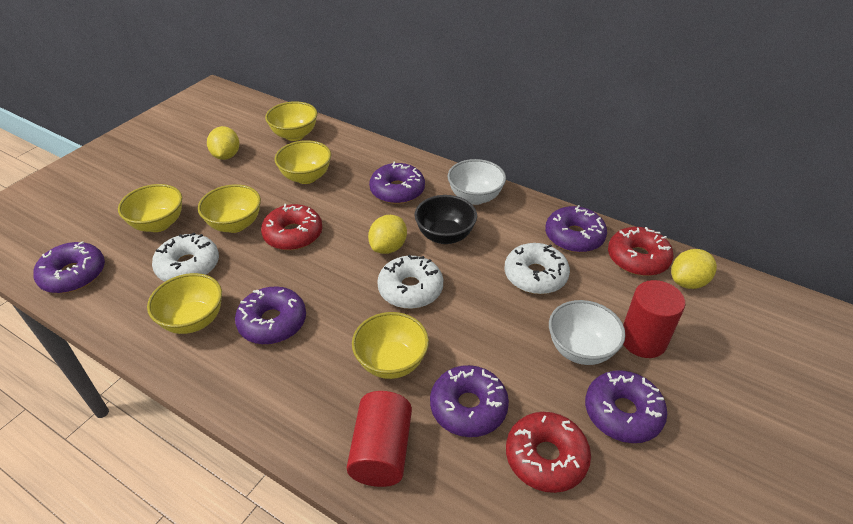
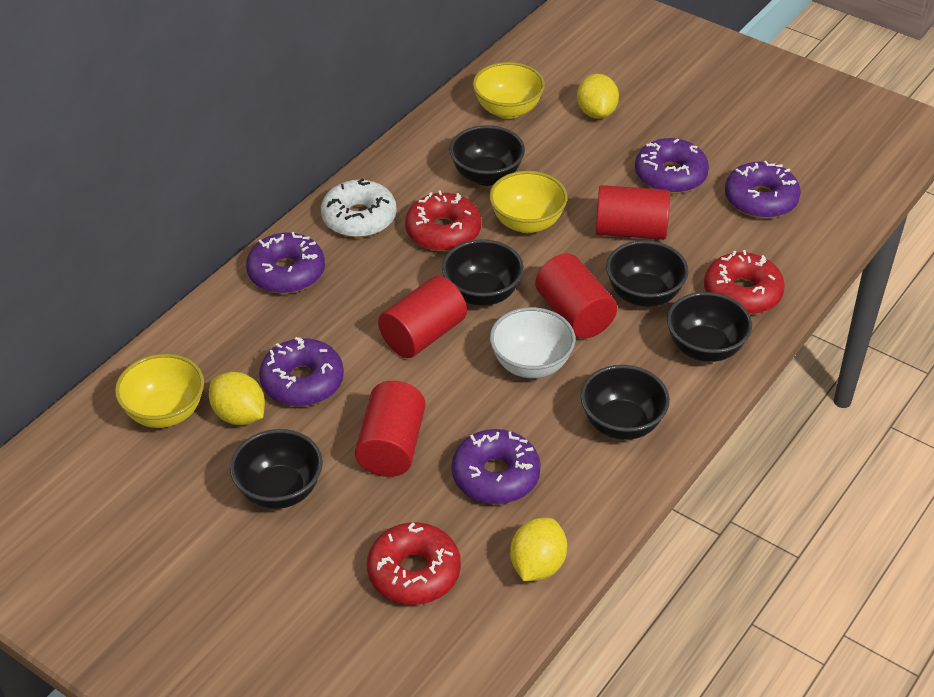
black bowl: 1 -> 6
purple donut: 6 -> 5
red cylinder: 2 -> 4
white bowl: 2 -> 1
white donut: 3 -> 1
yellow bowl: 6 -> 3

